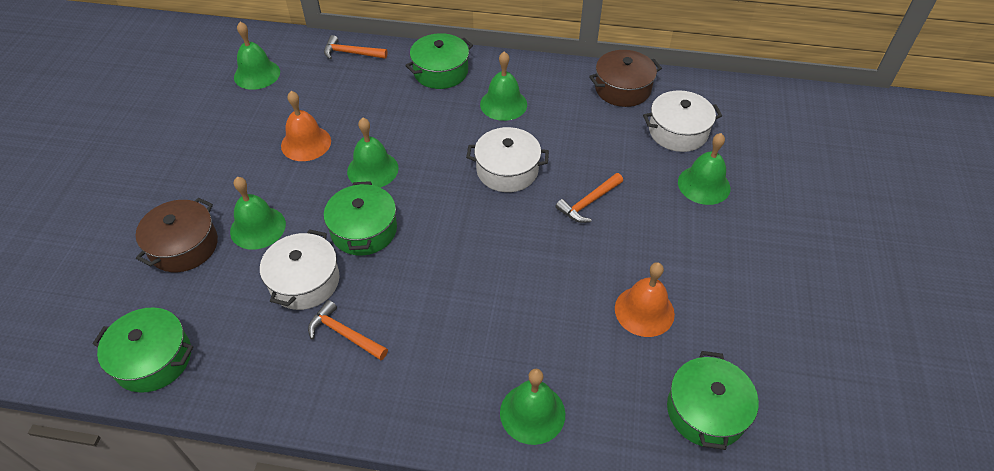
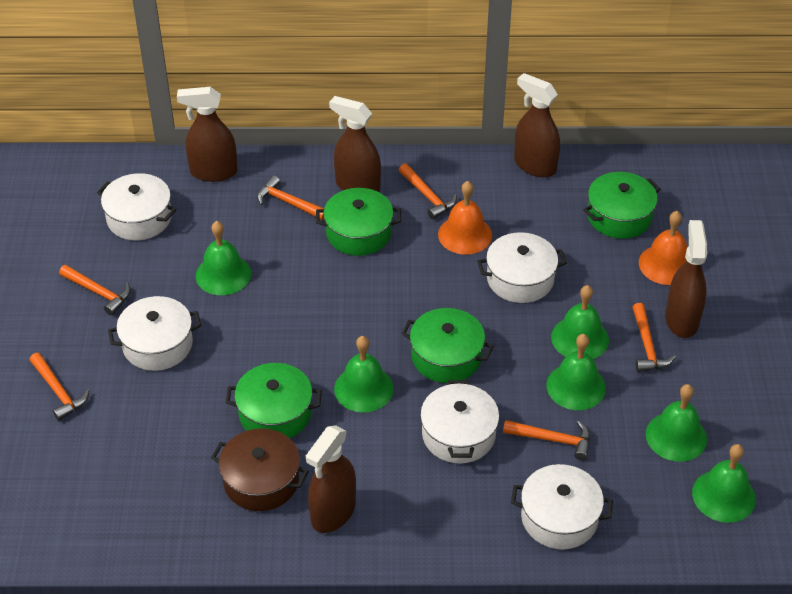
brown pot: 2 -> 1
brown spray bottle: 0 -> 5
orange hammer: 3 -> 6
white pot: 3 -> 5

